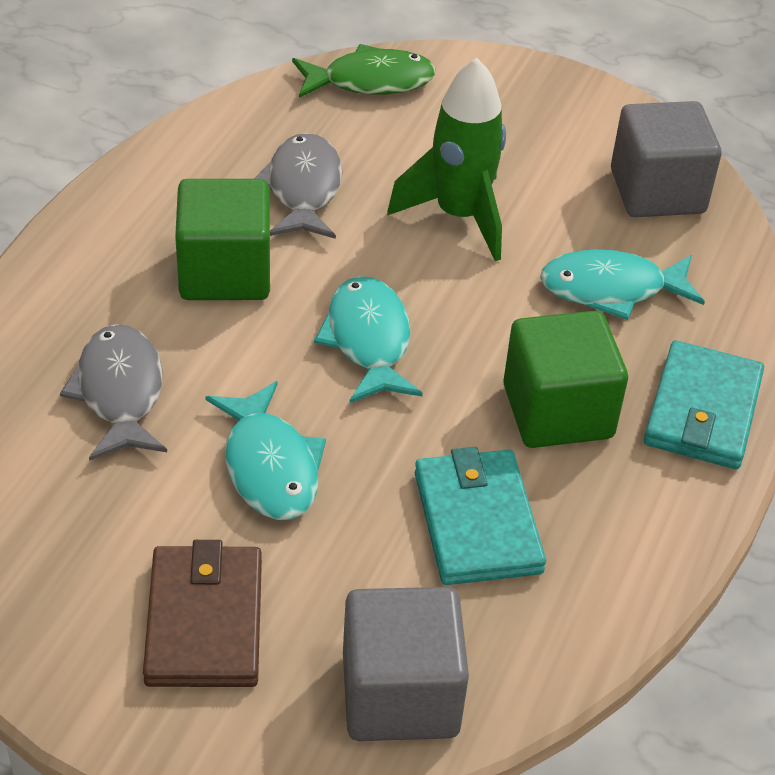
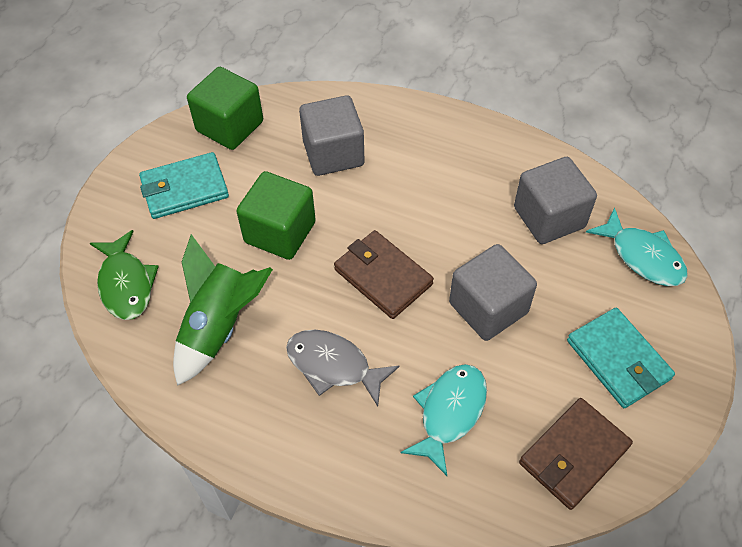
brown wallet: 1 -> 2
grey cube: 2 -> 3
grey fish: 2 -> 1
turquoise fish: 3 -> 2

